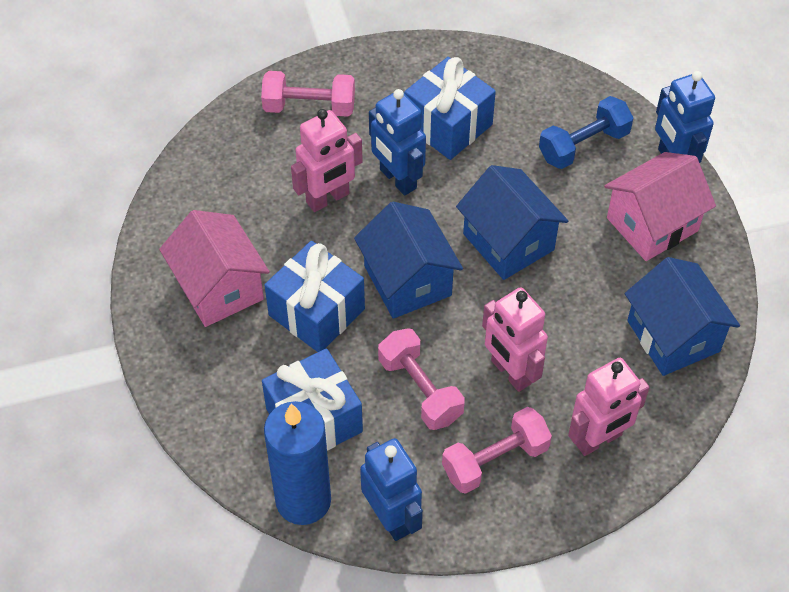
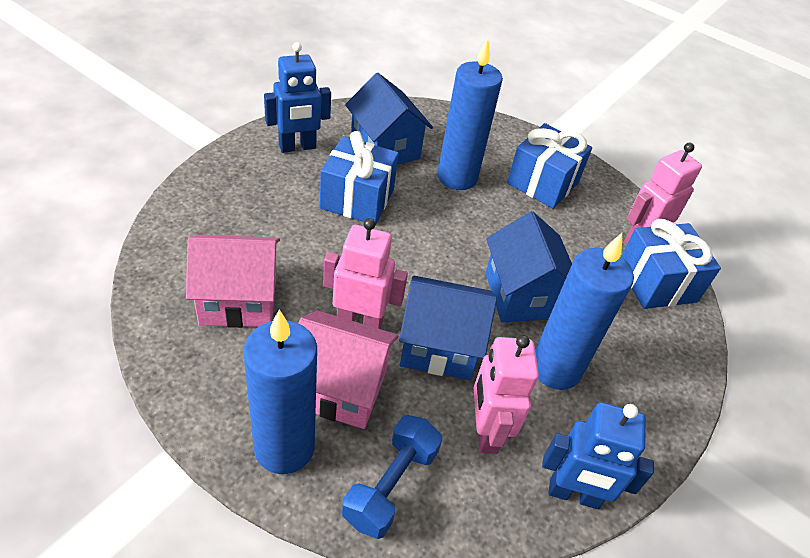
blue candle: 1 -> 3
blue robot: 3 -> 2
pink dumbbell: 3 -> 0

